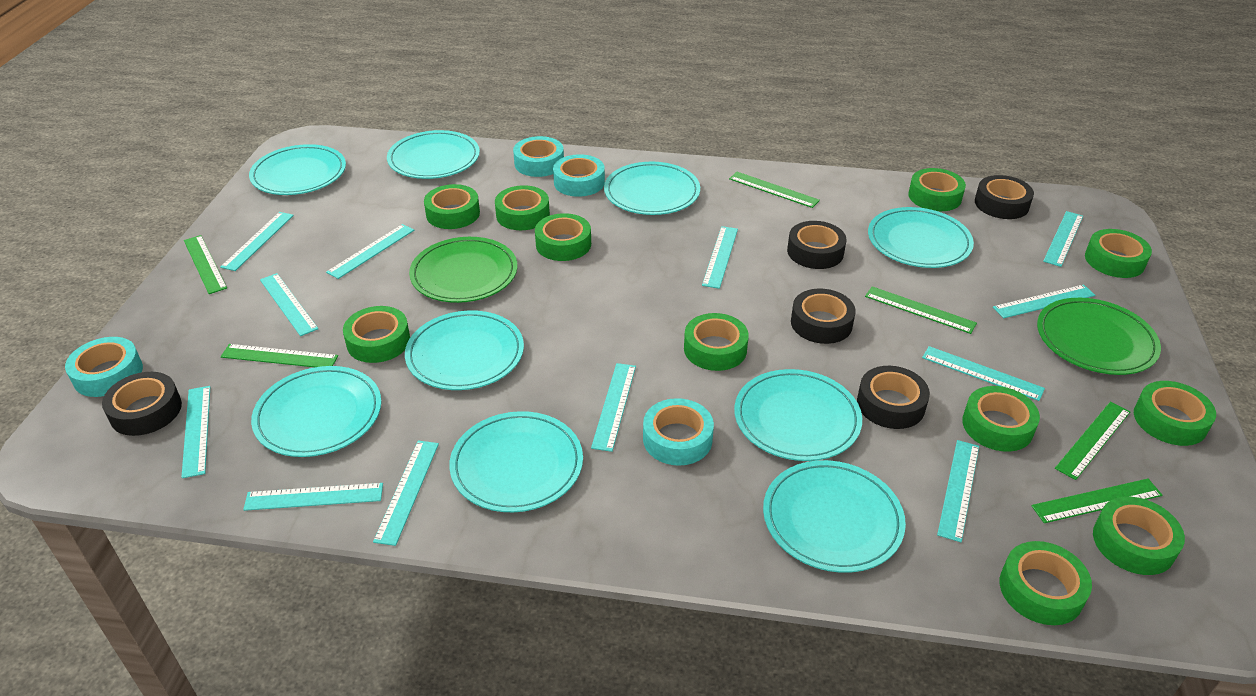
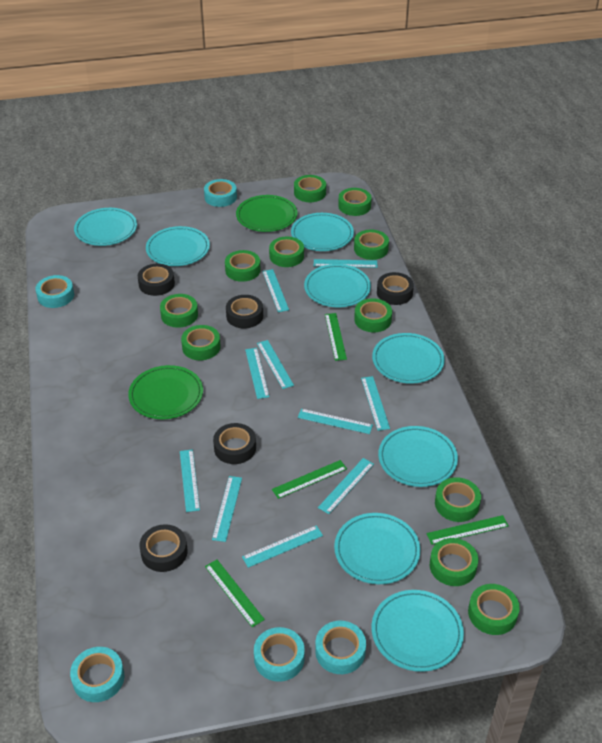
green ruler: 6 -> 4
turquoise plate: 9 -> 8
turquoise ruler: 12 -> 10
turquoise tape: 4 -> 5

